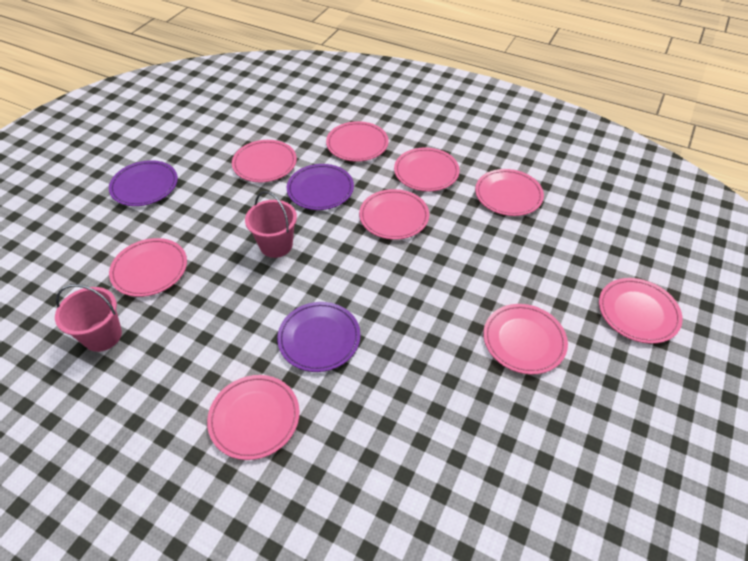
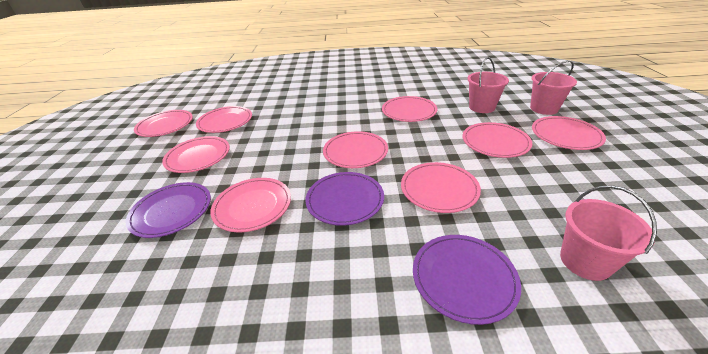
pink bucket: 2 -> 3

